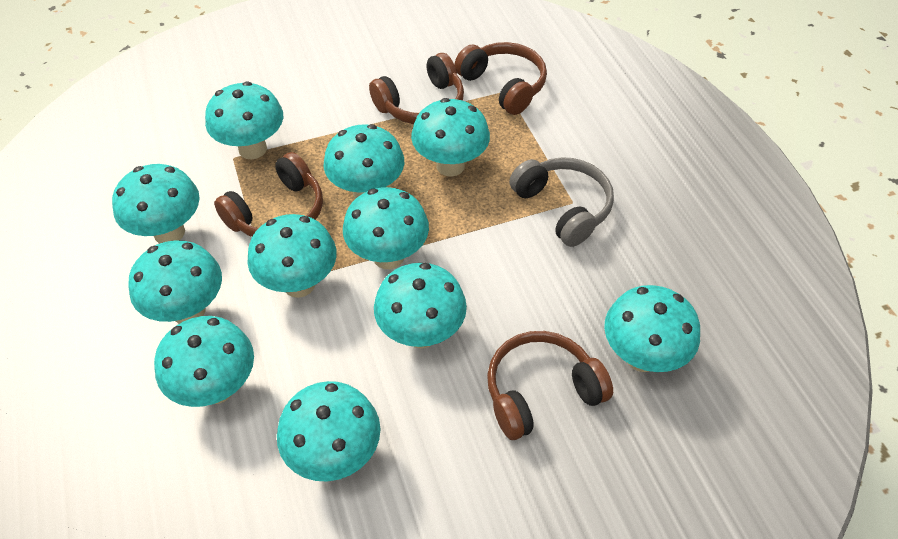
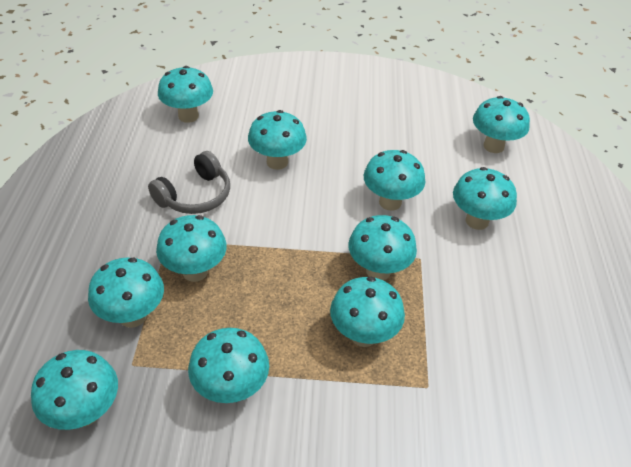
brown headphones: 4 -> 0

